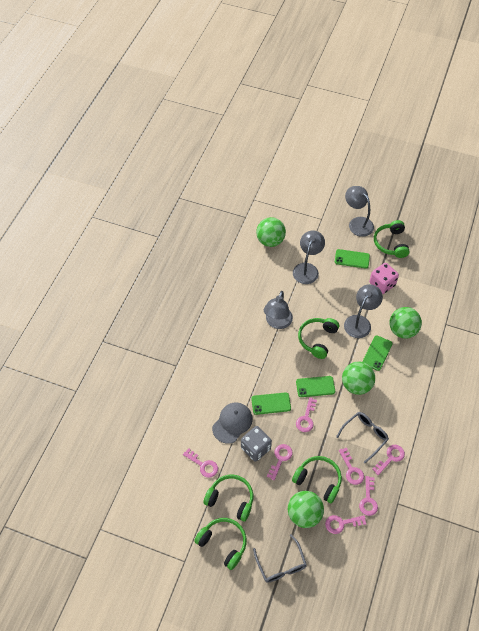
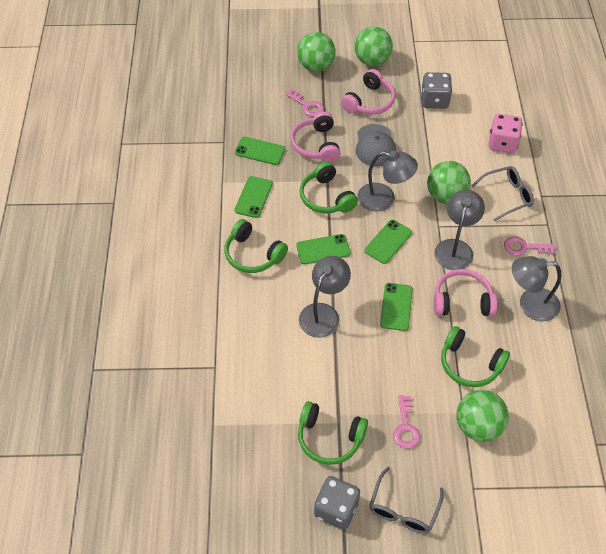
green headphones: 5 -> 4
green phone: 4 -> 5
grey dice: 1 -> 2
pink headphones: 0 -> 3
pink key: 7 -> 3

